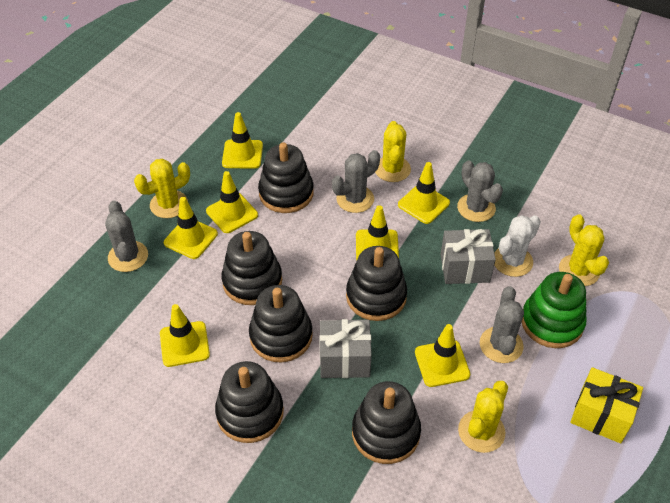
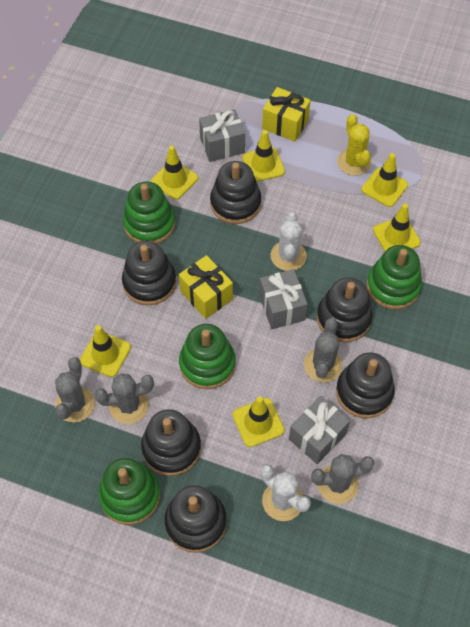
green stacking toy: 1 -> 4
grey gift: 2 -> 3
white cactus: 1 -> 2
yellow cactus: 4 -> 1
yellow gift: 1 -> 2
yellow traffic cone: 7 -> 6

